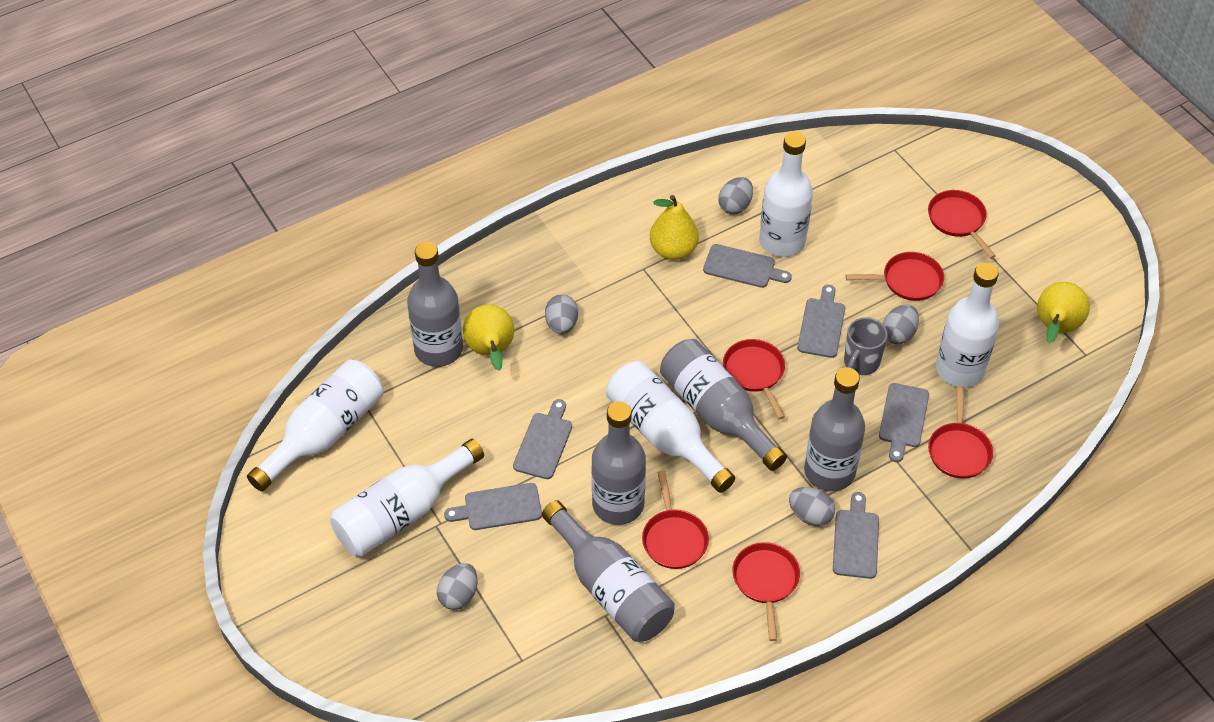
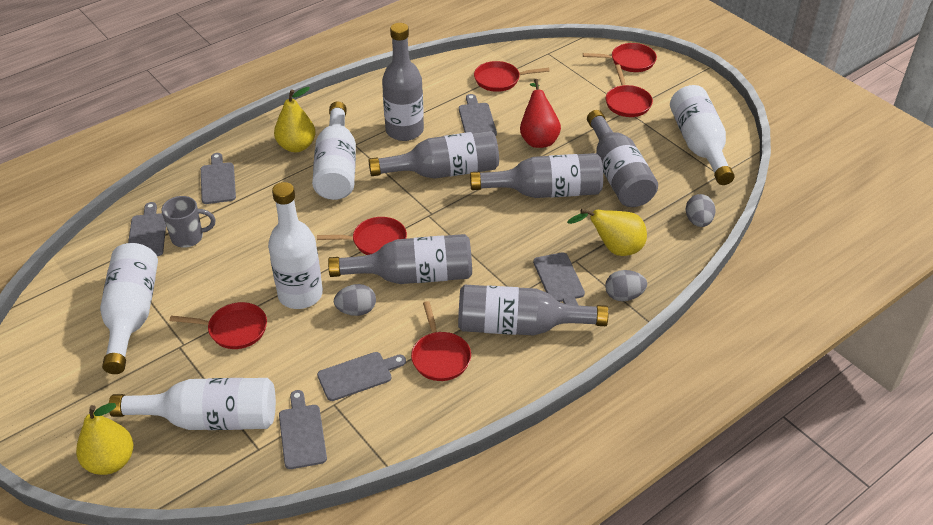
grey bottle: 5 -> 6
grey egg: 5 -> 3
red pear: 0 -> 1

